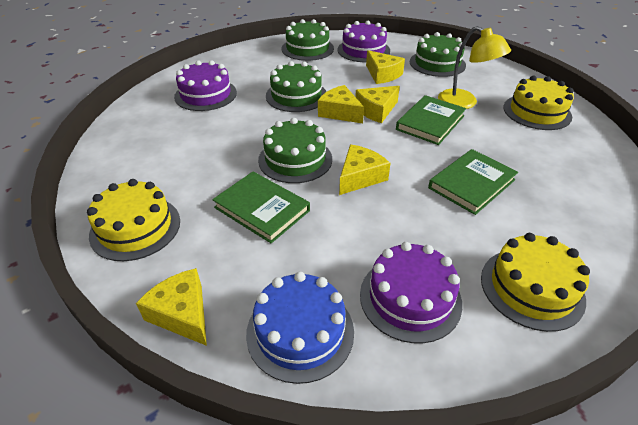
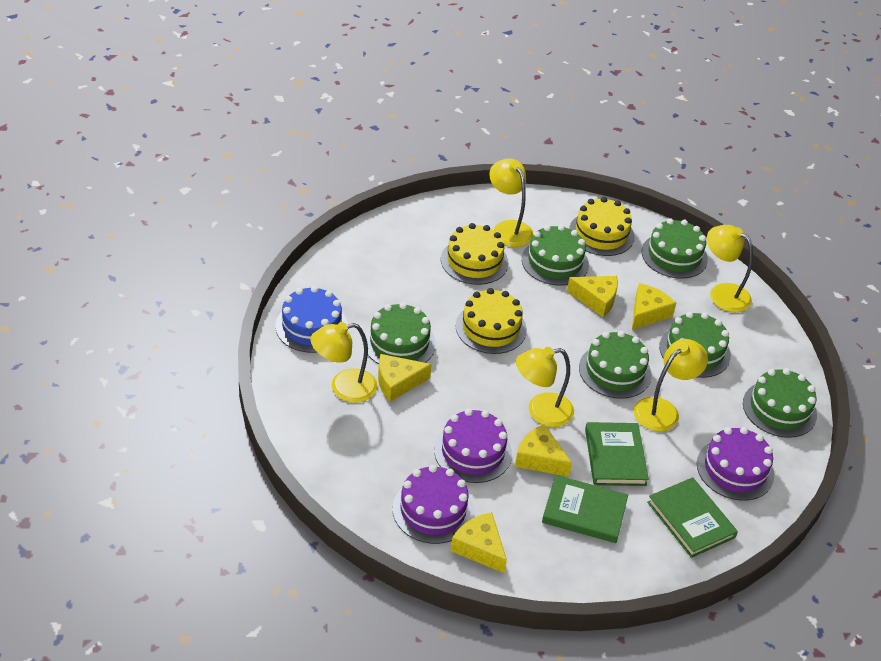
green cake: 4 -> 6
yellow lamp: 1 -> 5

